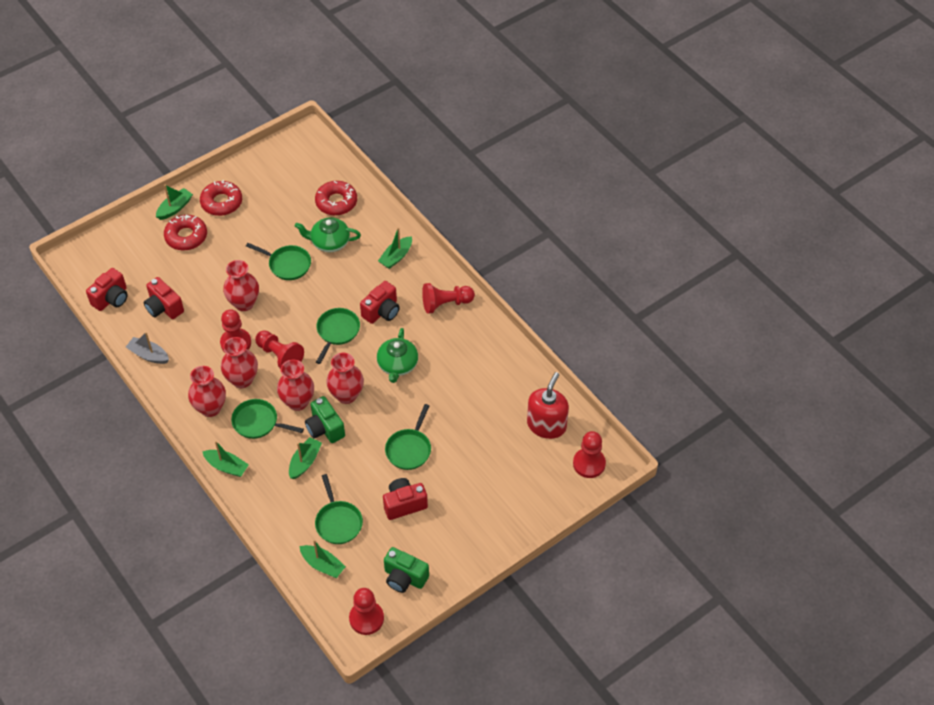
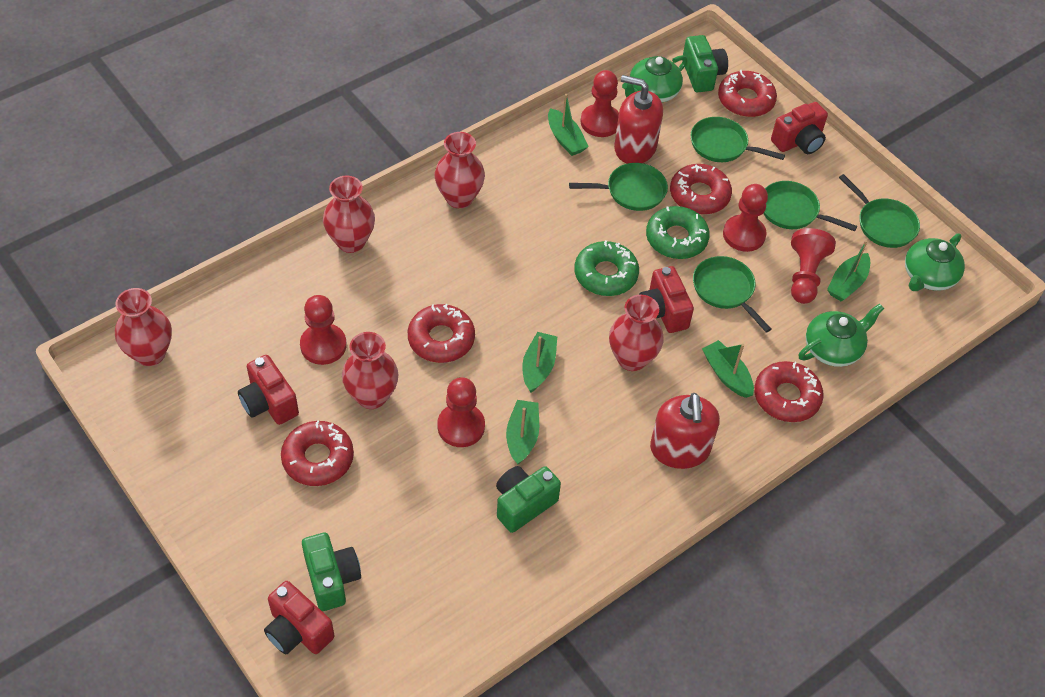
green camera: 2 -> 3
green donut: 0 -> 2
green teapot: 2 -> 3
grey boat: 1 -> 0
red donut: 3 -> 5
red soap dispenser: 1 -> 2

